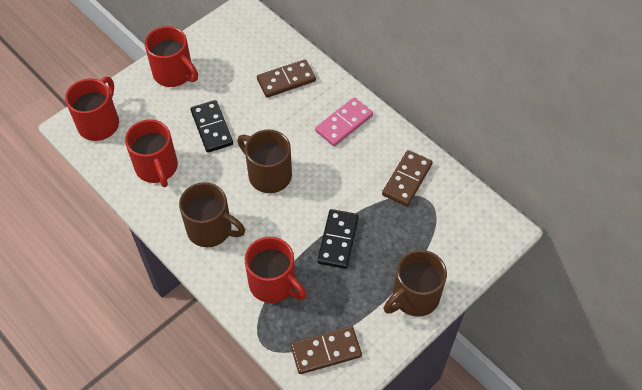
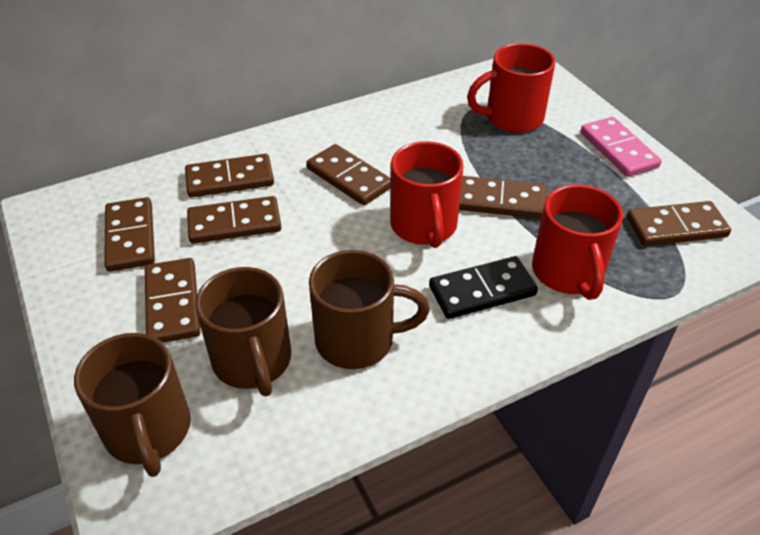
black domino: 2 -> 1
brown domino: 3 -> 7
red mug: 4 -> 3

